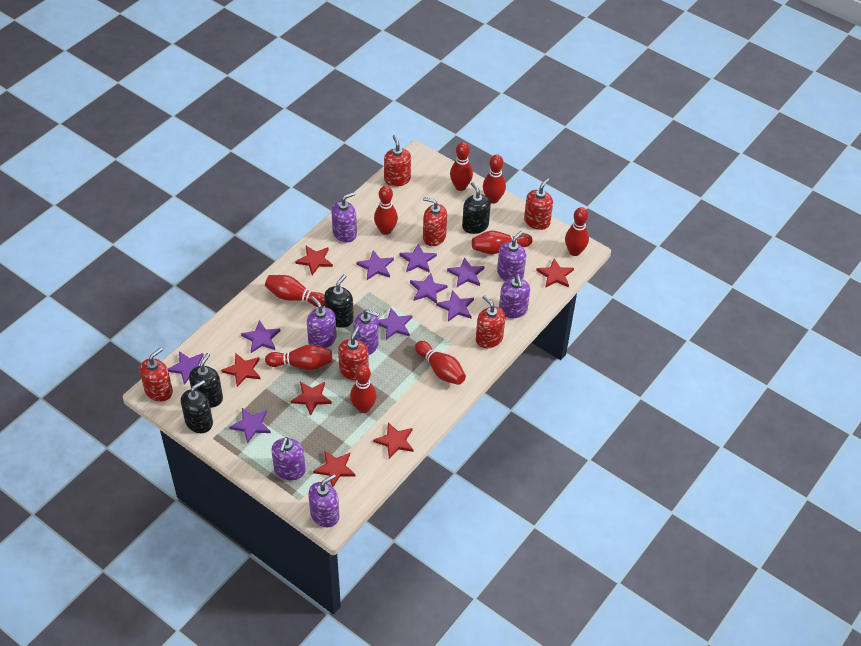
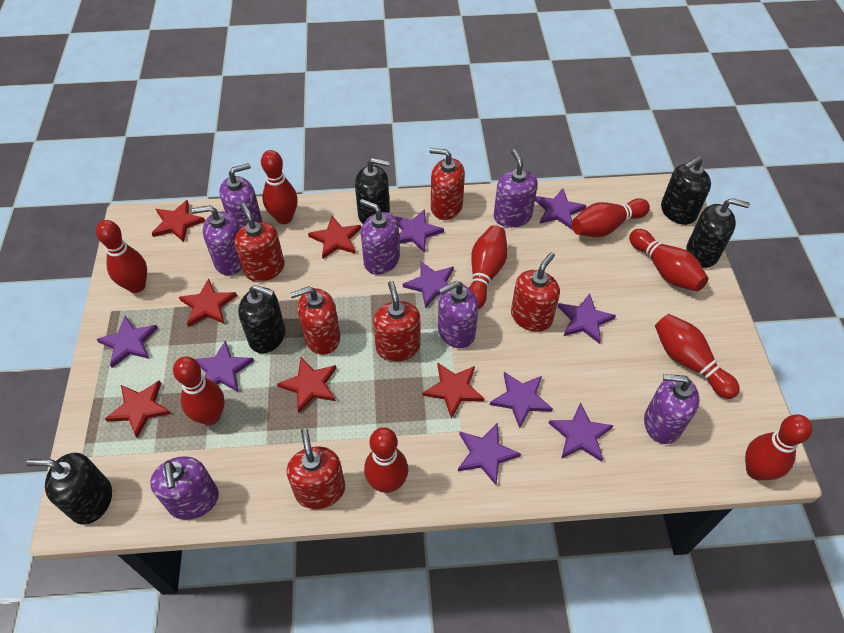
black soap dispenser: 4 -> 5

